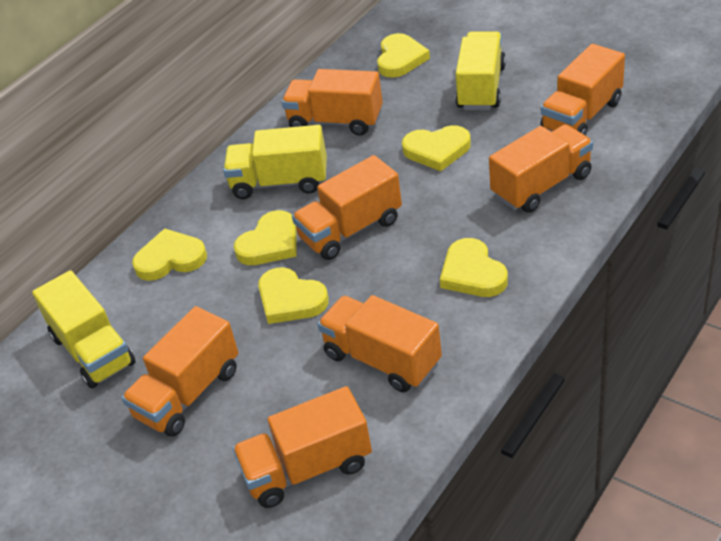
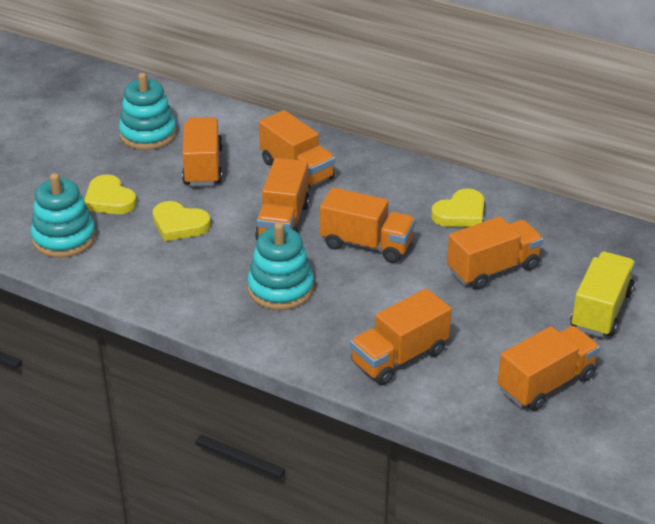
turquoise stacking toy: 0 -> 3
yellow heart: 6 -> 3
yellow truck: 3 -> 1

